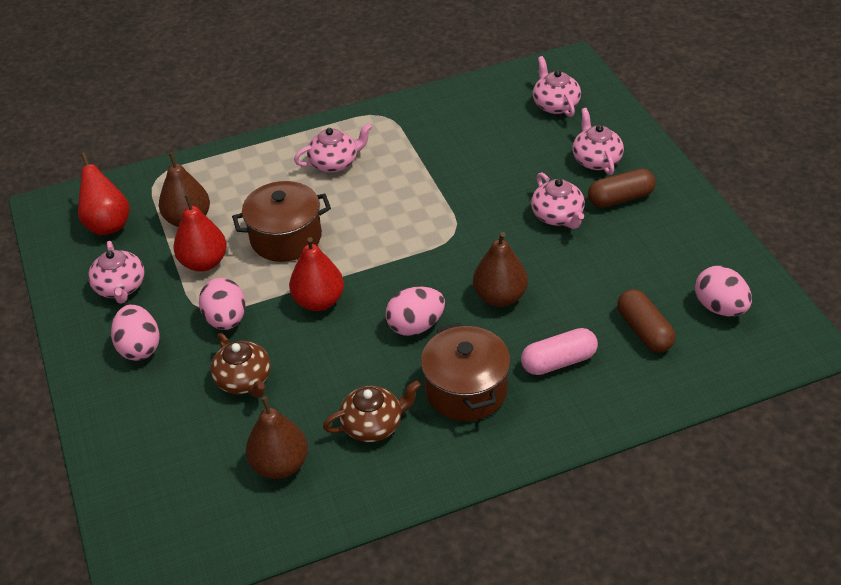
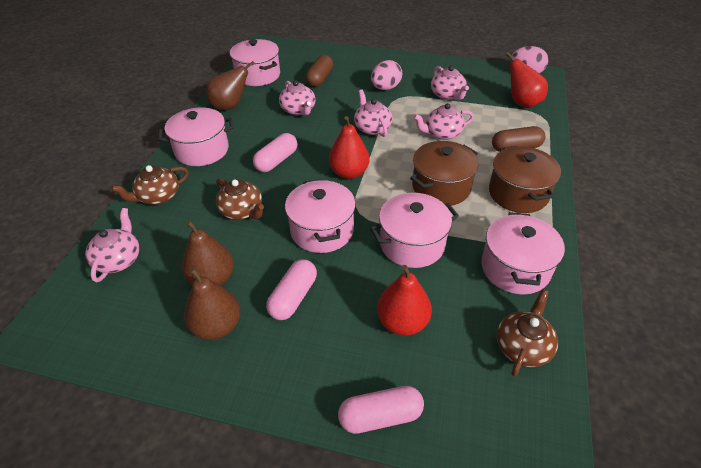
brown teapot: 2 -> 3
pink capsule: 1 -> 3
pink egg: 4 -> 2
pink pot: 0 -> 5

